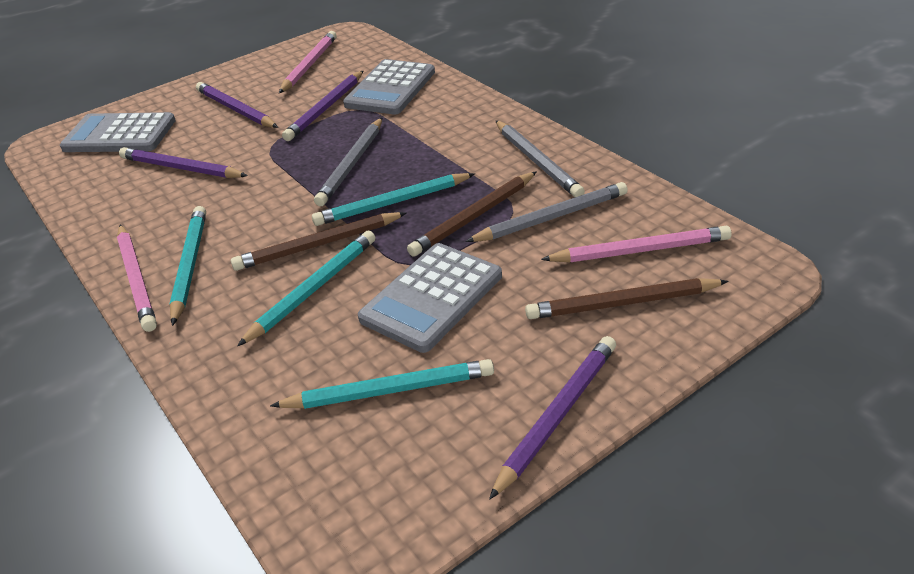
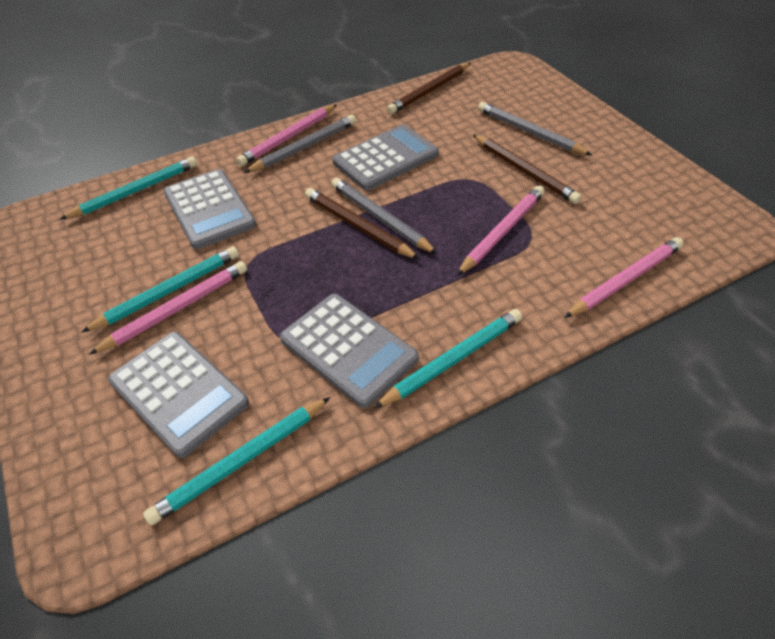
grey calculator: 3 -> 4
pink pencil: 3 -> 4
purple pencil: 4 -> 0

